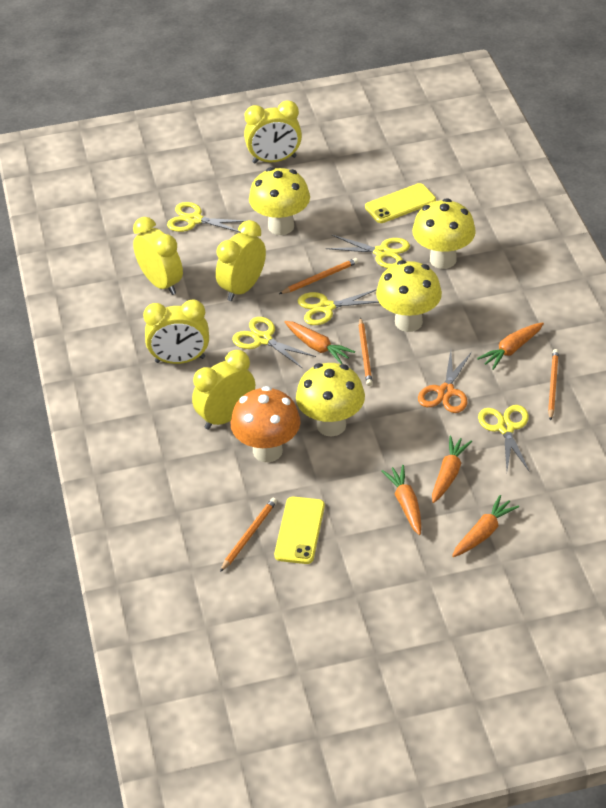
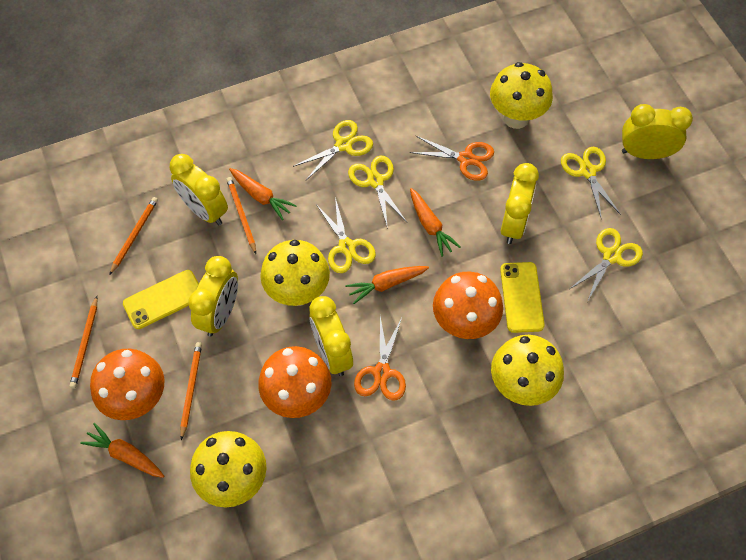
orange carrot: 5 -> 4
orange mushroom: 1 -> 3
orange scissors: 1 -> 2

